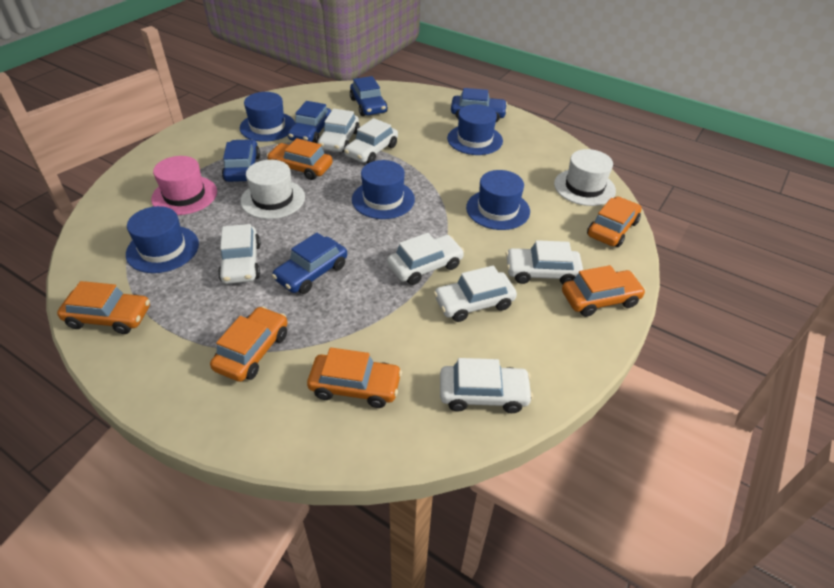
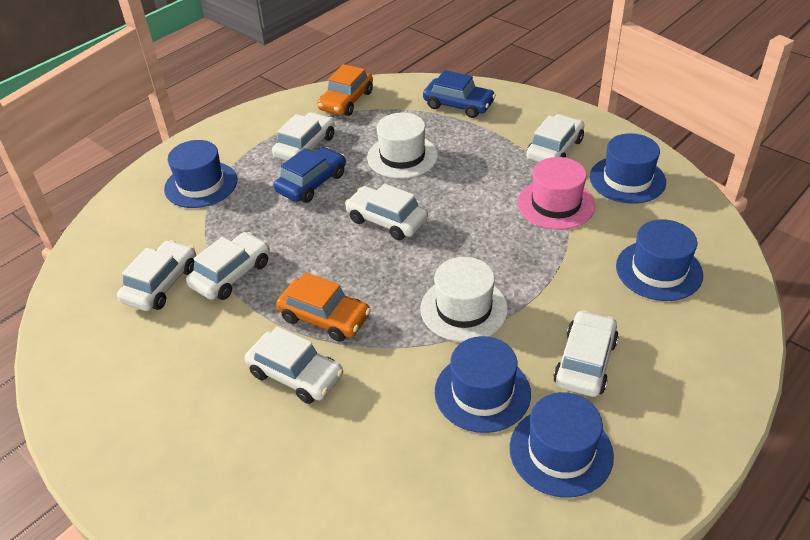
blue car: 5 -> 2
orange car: 6 -> 2

